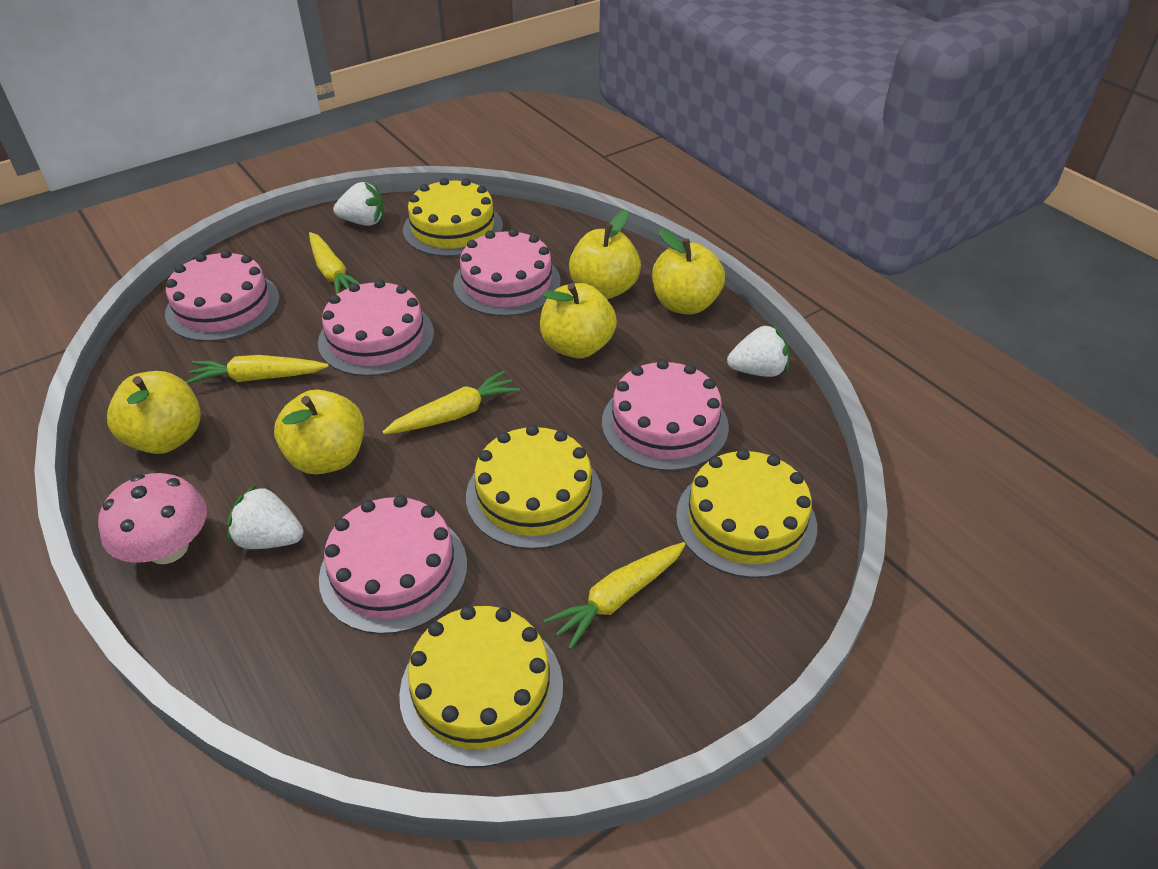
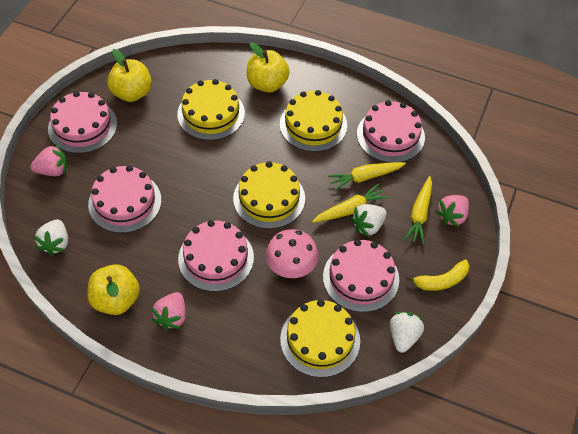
pink strawberry: 0 -> 3
yellow apple: 5 -> 3
yellow banana: 0 -> 1
yellow carrot: 4 -> 3

